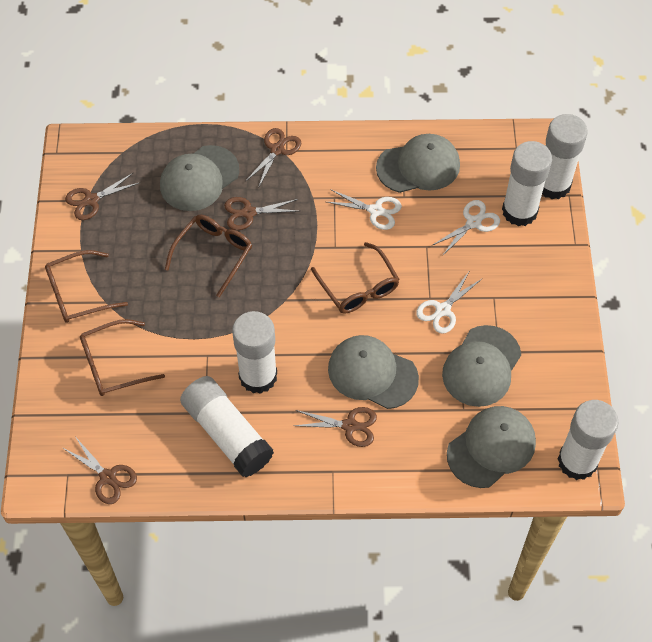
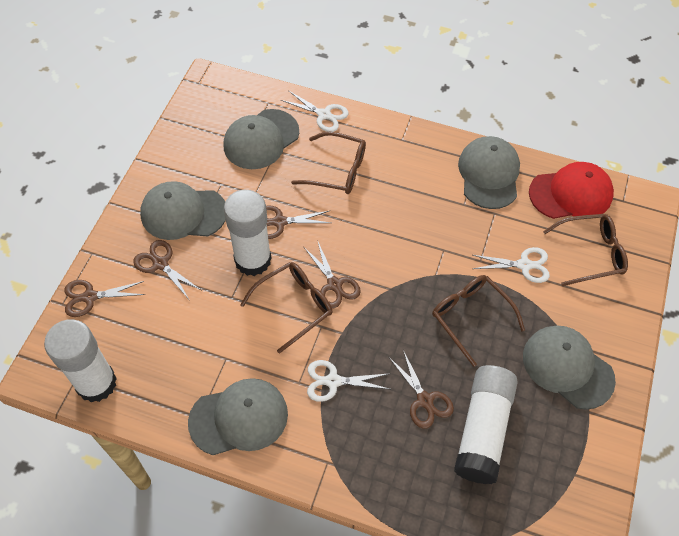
red cap: 0 -> 1
white glue stick: 5 -> 3

